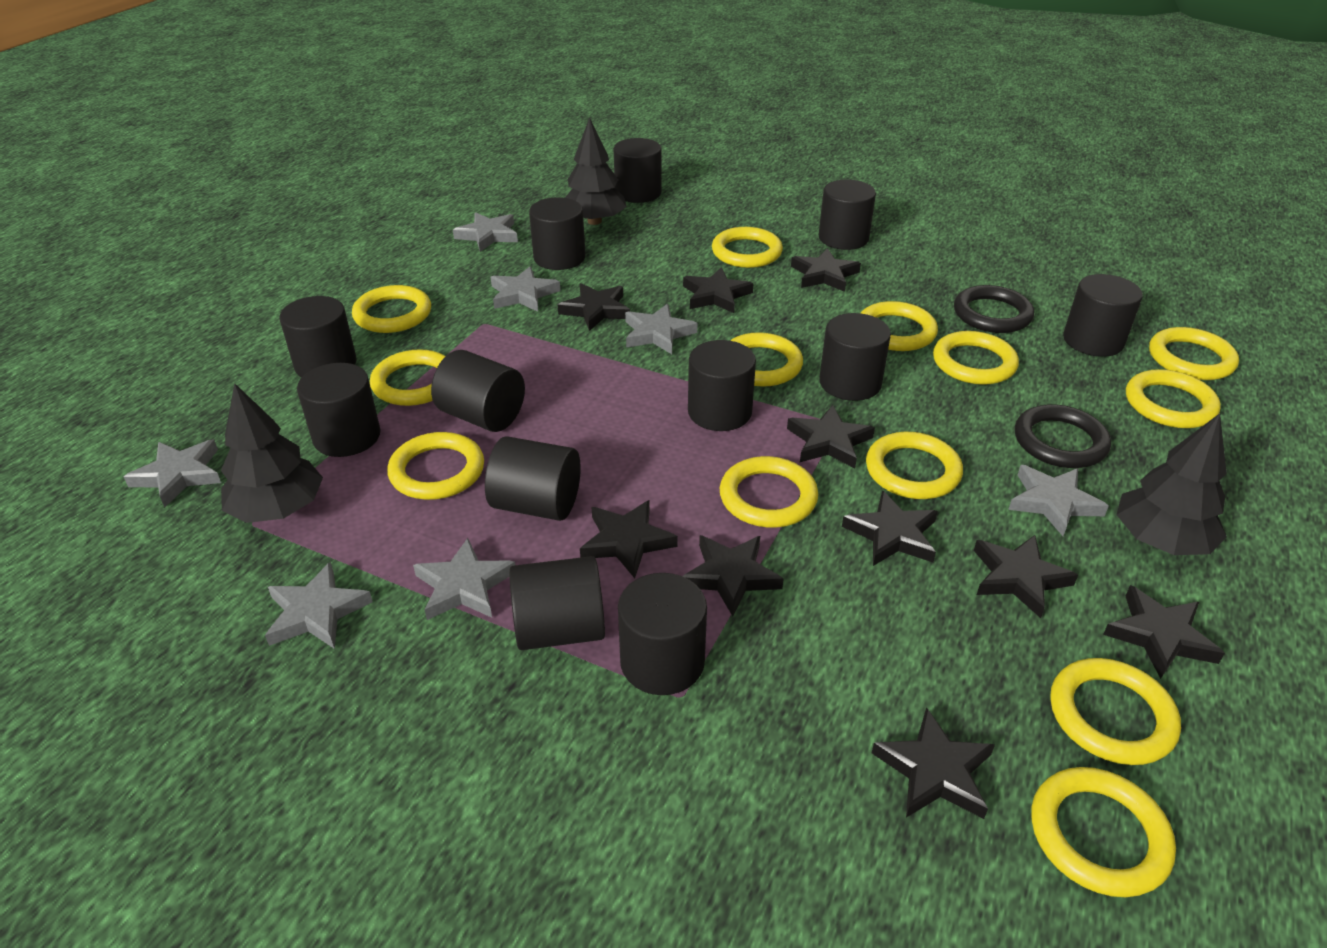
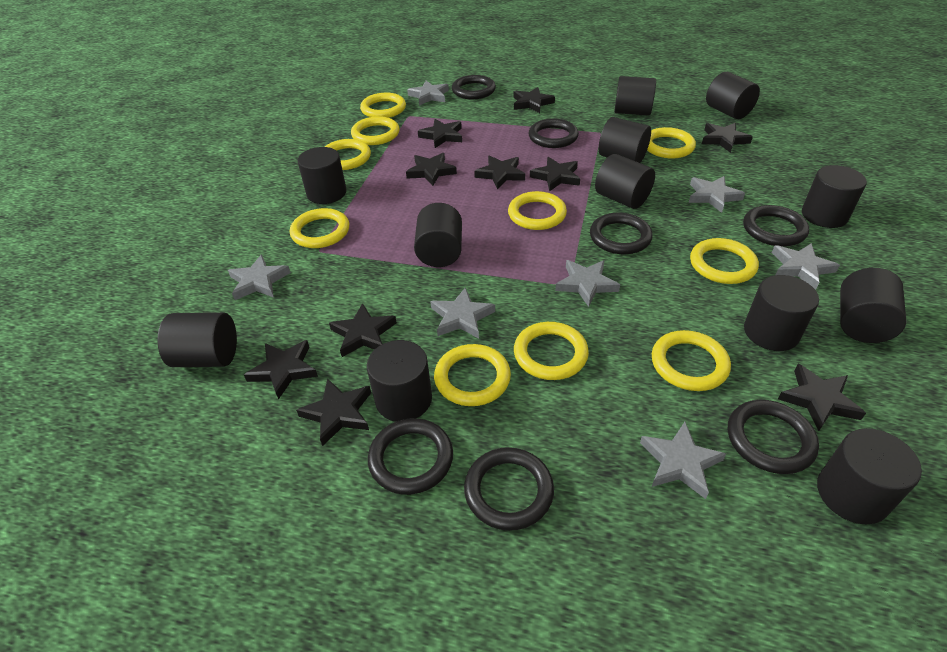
black ring: 2 -> 7
black tree: 3 -> 0
yellow ring: 13 -> 10

